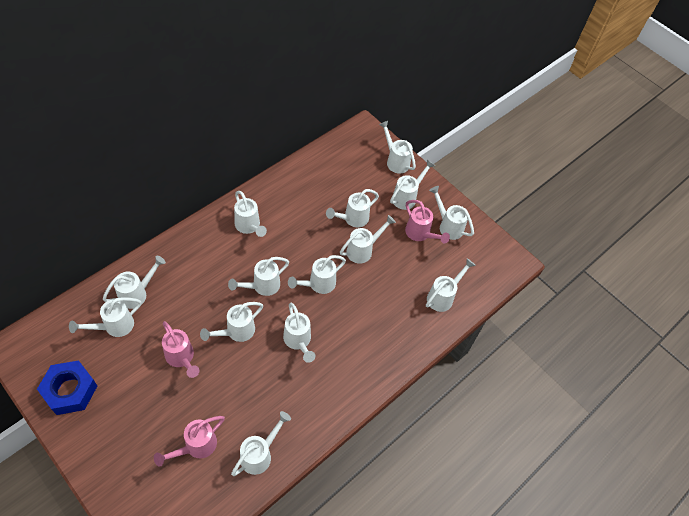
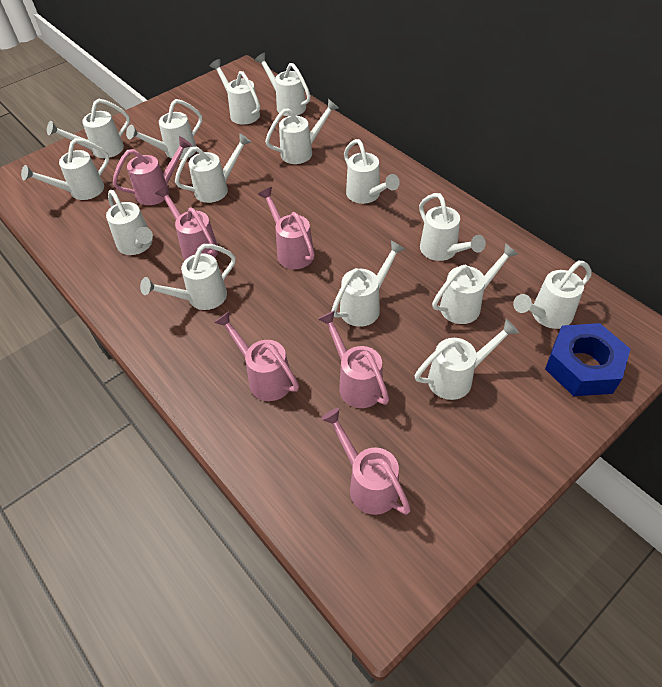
pink watering can: 3 -> 6
white watering can: 14 -> 15

